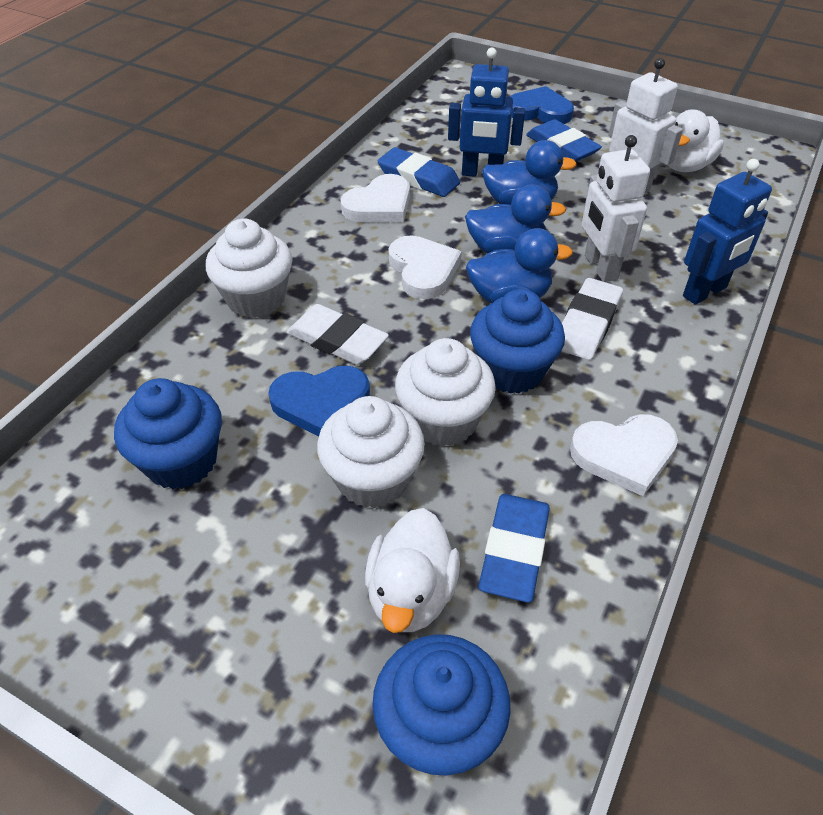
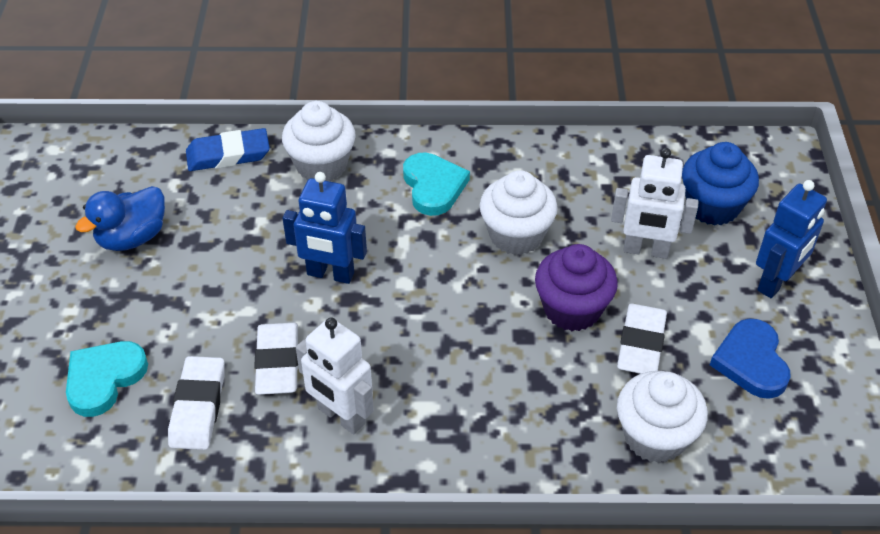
blue cupcake: 3 -> 1
blue duck: 3 -> 1
blue eraser: 3 -> 1
blue heart: 2 -> 1
purple cupcake: 0 -> 1
turquoise heart: 0 -> 2
white duck: 2 -> 0
white eraser: 2 -> 3
white heart: 3 -> 0

